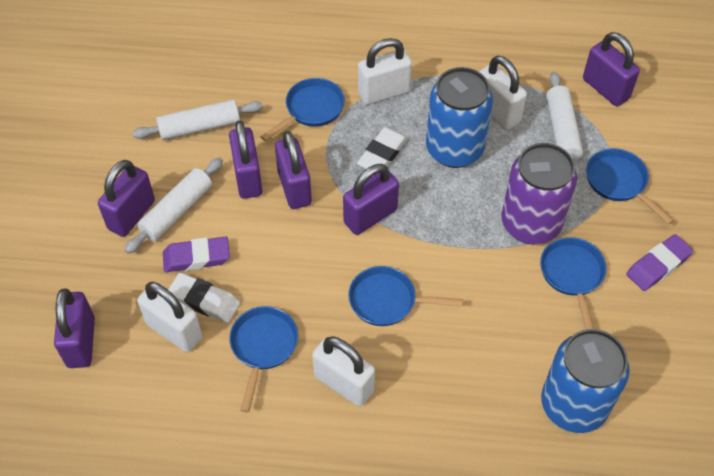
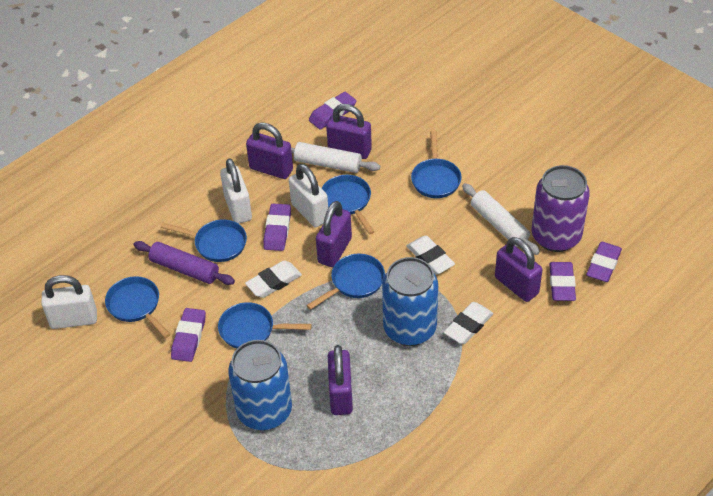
blue pan: 5 -> 6
purple eraser: 2 -> 5
purple padlock: 6 -> 5
purple rolling pin: 0 -> 1
white eraser: 2 -> 3
white padlock: 4 -> 3
white rolling pin: 3 -> 2

